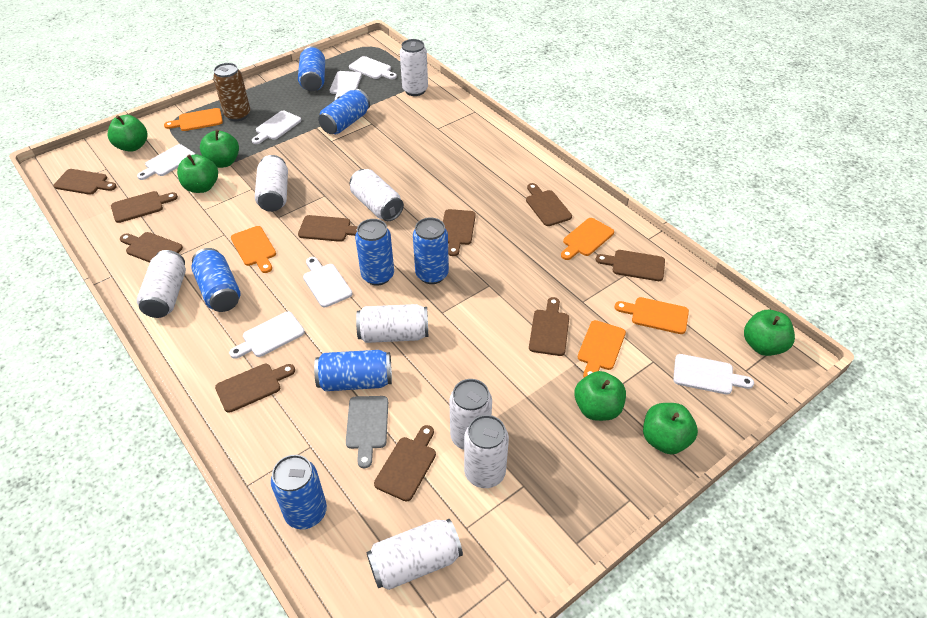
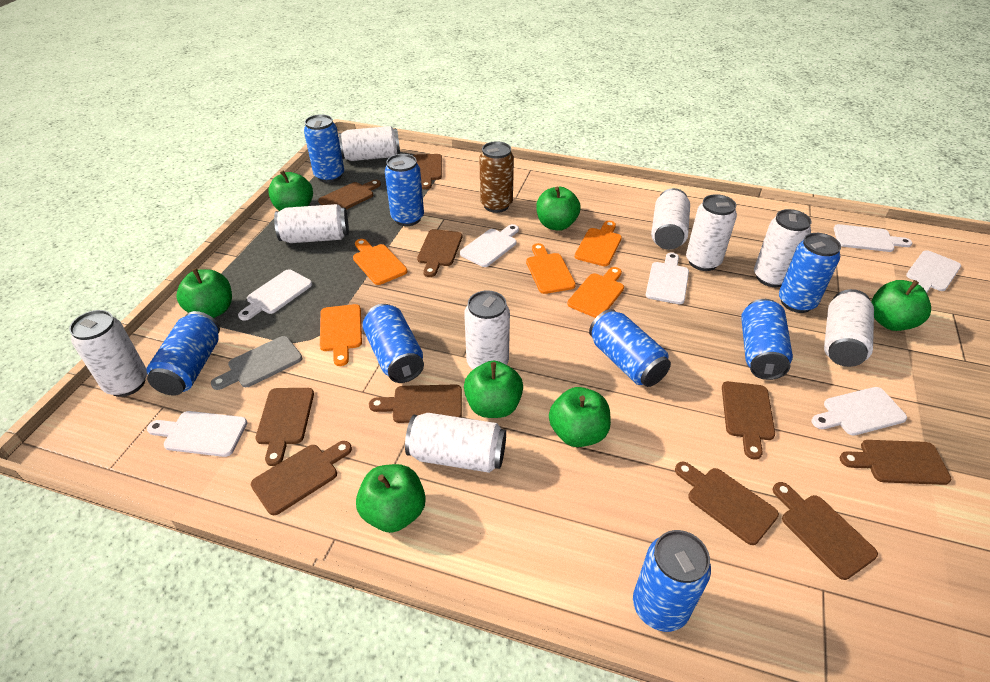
blue can: 7 -> 8
green apple: 6 -> 7
white can: 8 -> 9

